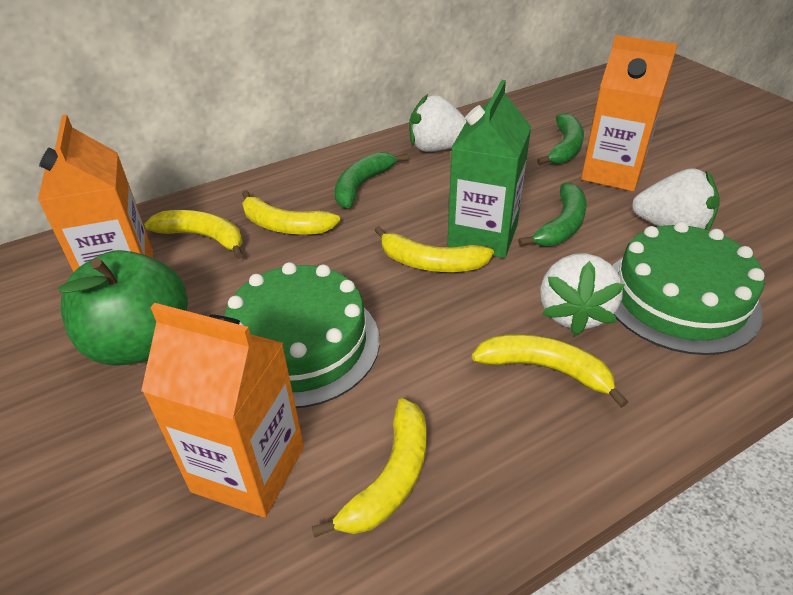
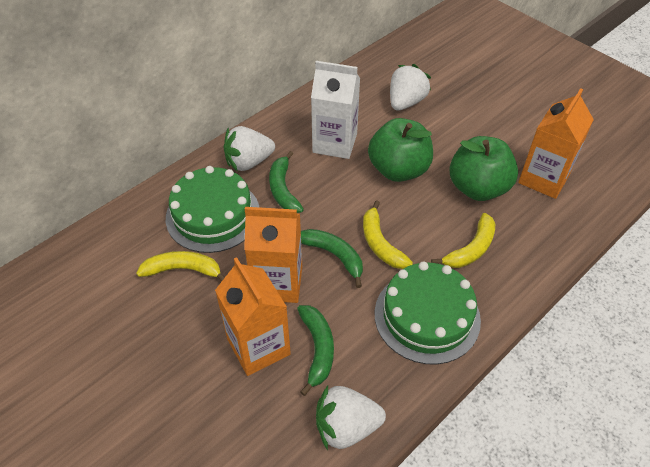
green apple: 1 -> 2
green carton: 1 -> 0
white carton: 0 -> 1
yellow banana: 5 -> 3

